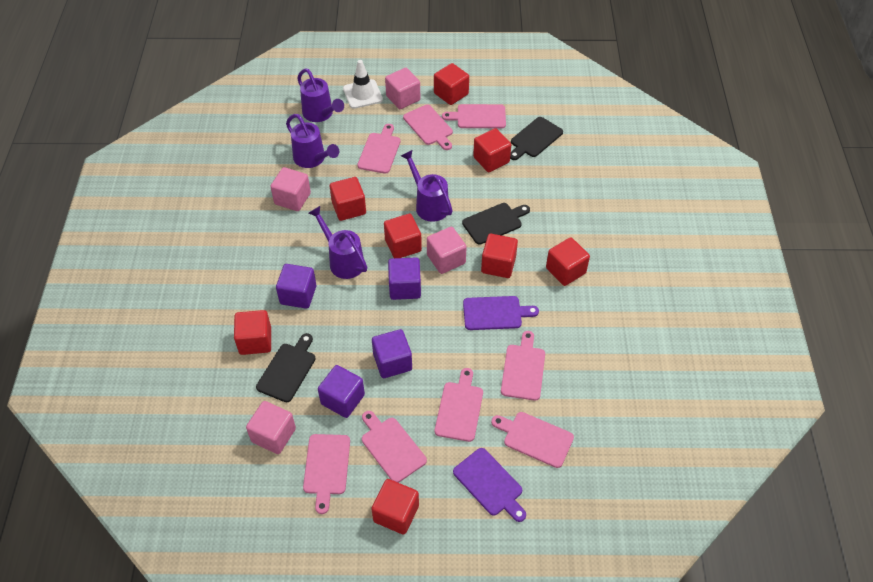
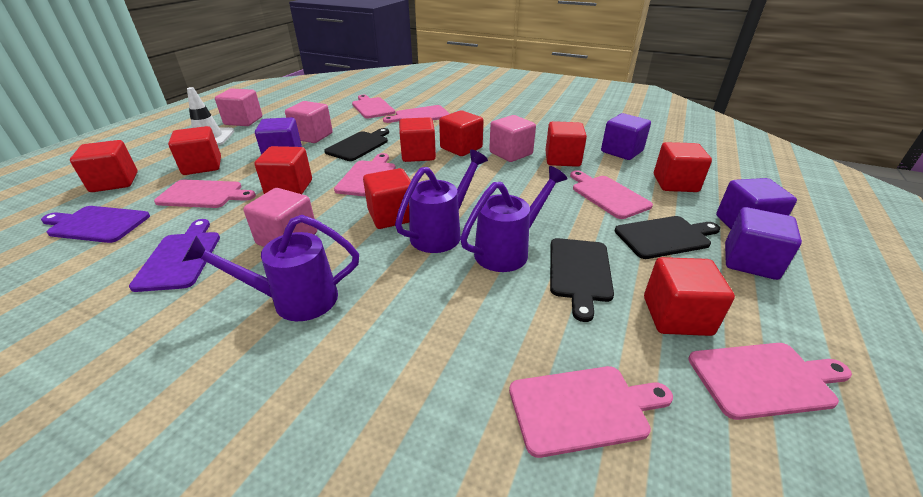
pink cutting board: 8 -> 7
purple watering can: 4 -> 3
red cube: 8 -> 9

